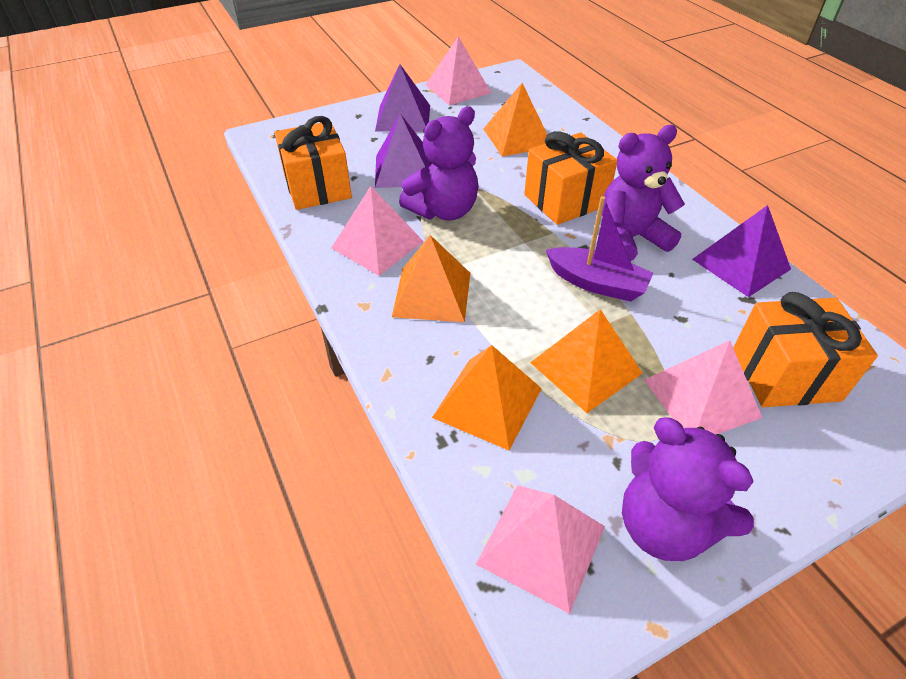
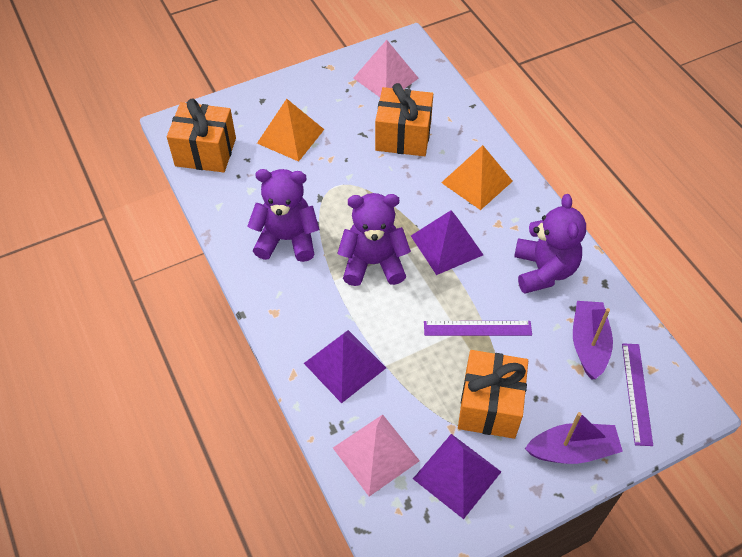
orange pyramid: 4 -> 2
pink pyramid: 4 -> 2
purple boat: 1 -> 2
purple ruler: 0 -> 2

